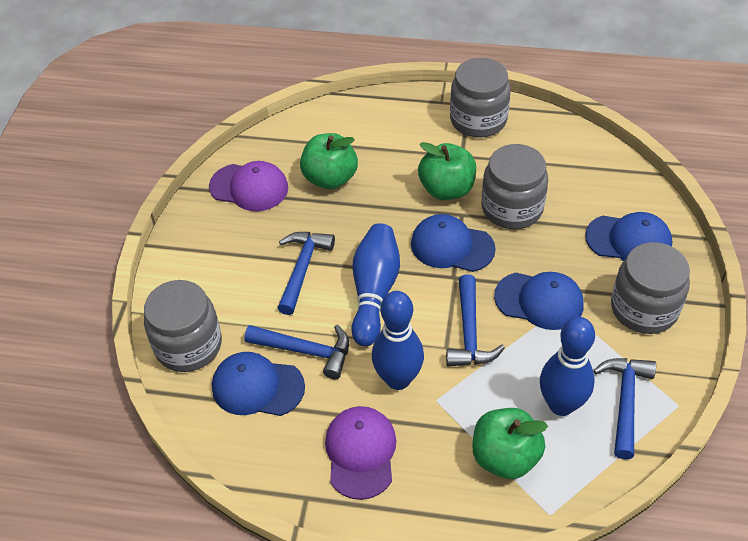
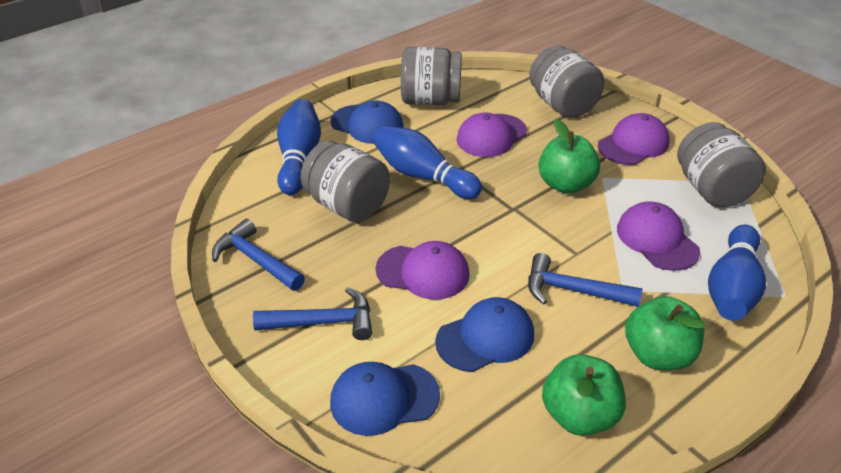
blue cap: 4 -> 3
blue hammer: 4 -> 3
purple cap: 2 -> 4

